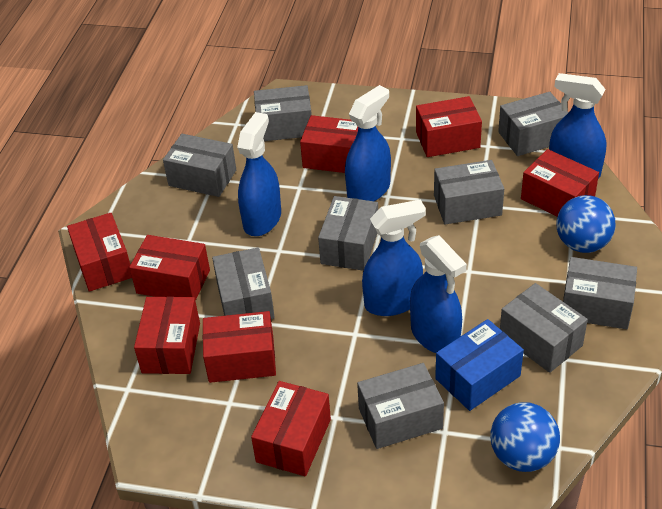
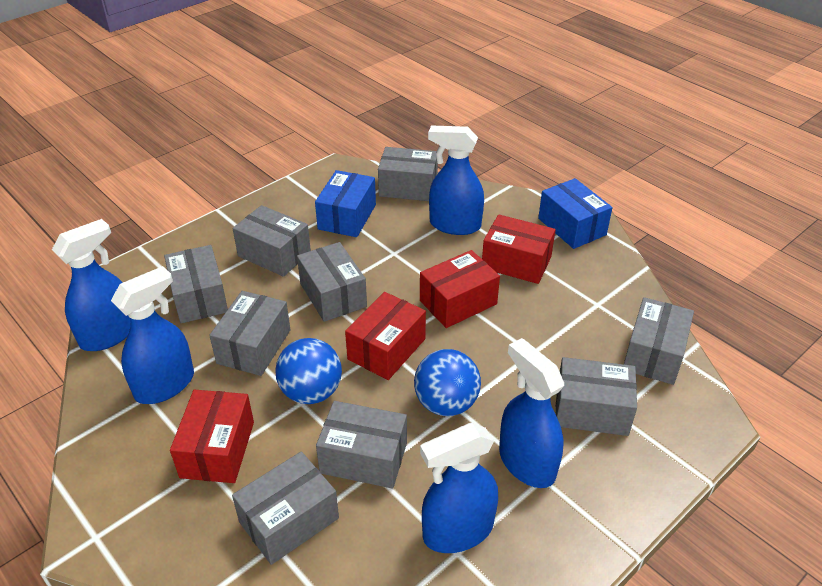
blue box: 1 -> 2
red box: 8 -> 4

